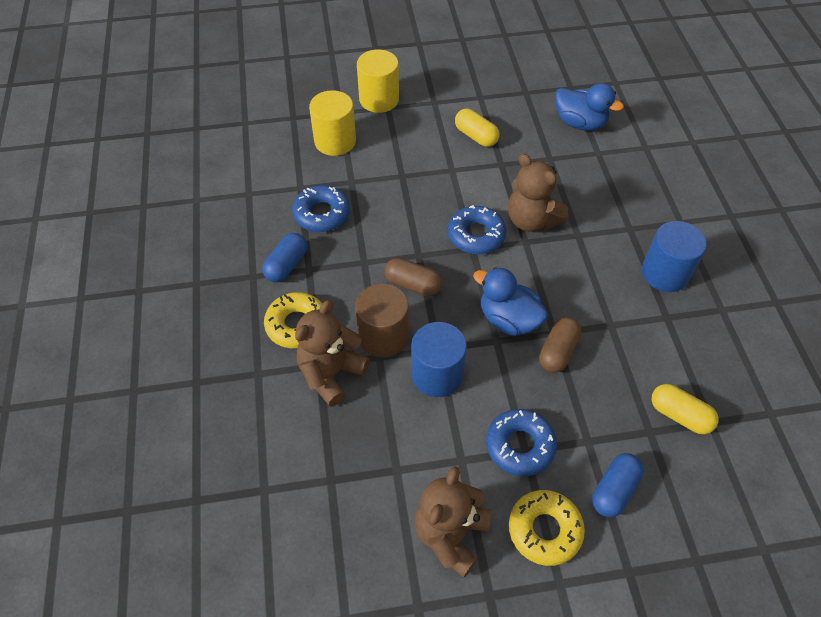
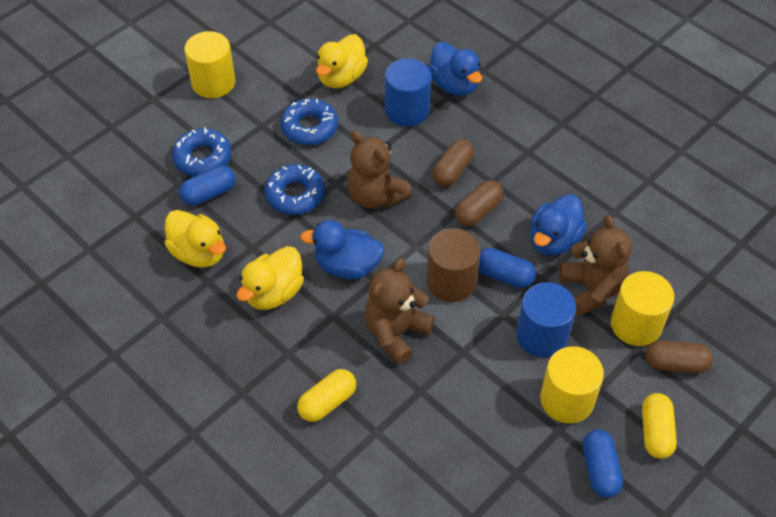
blue capsule: 2 -> 3
blue duck: 2 -> 3
brown capsule: 2 -> 3
yellow cylinder: 2 -> 3
yellow donut: 2 -> 0
yellow duck: 0 -> 3

